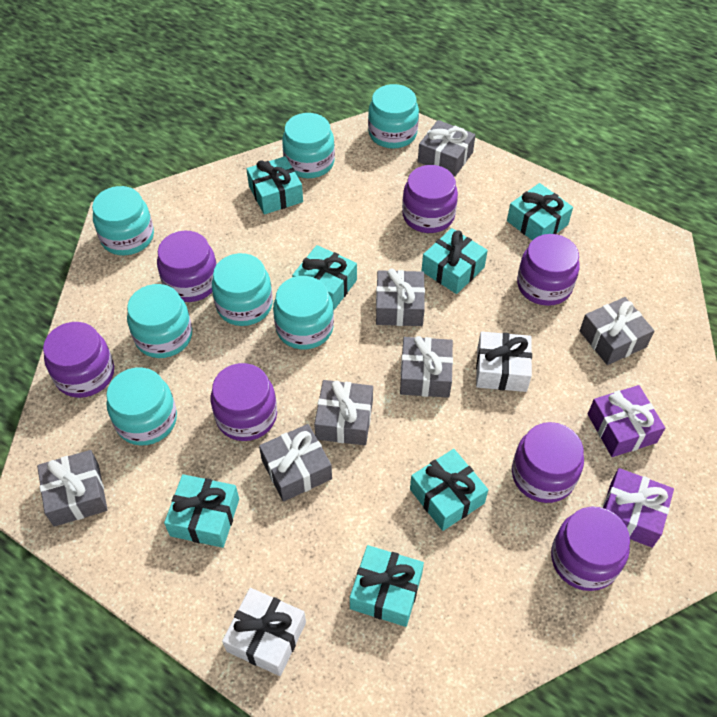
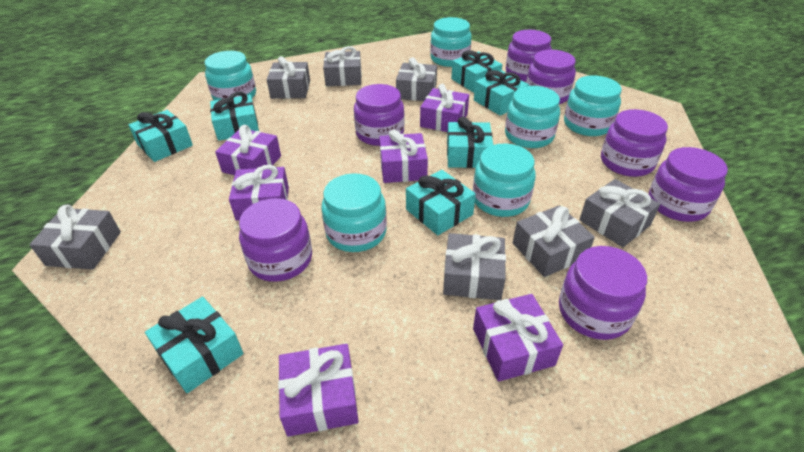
purple gift: 2 -> 6
turquoise jar: 7 -> 6
white gift: 2 -> 0

